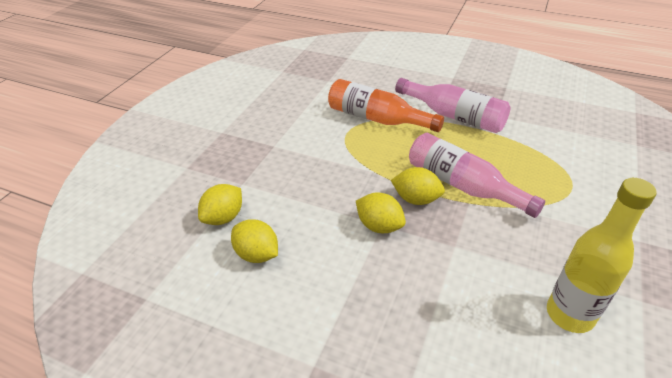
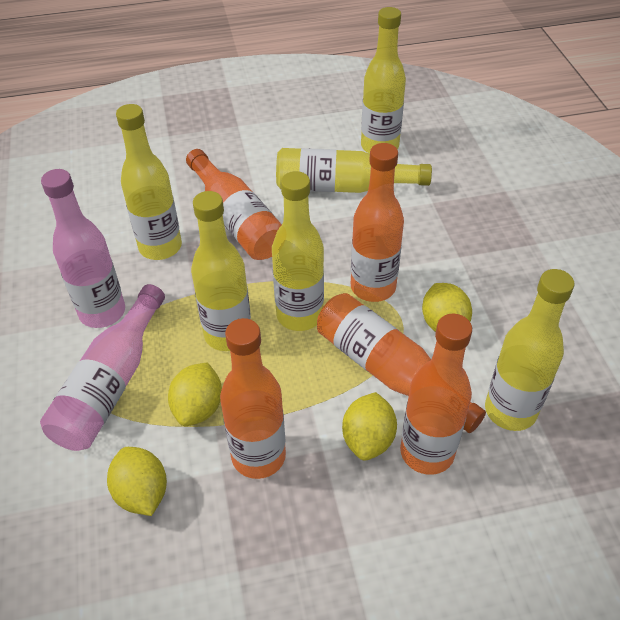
orange bottle: 1 -> 5
yellow bottle: 1 -> 6

